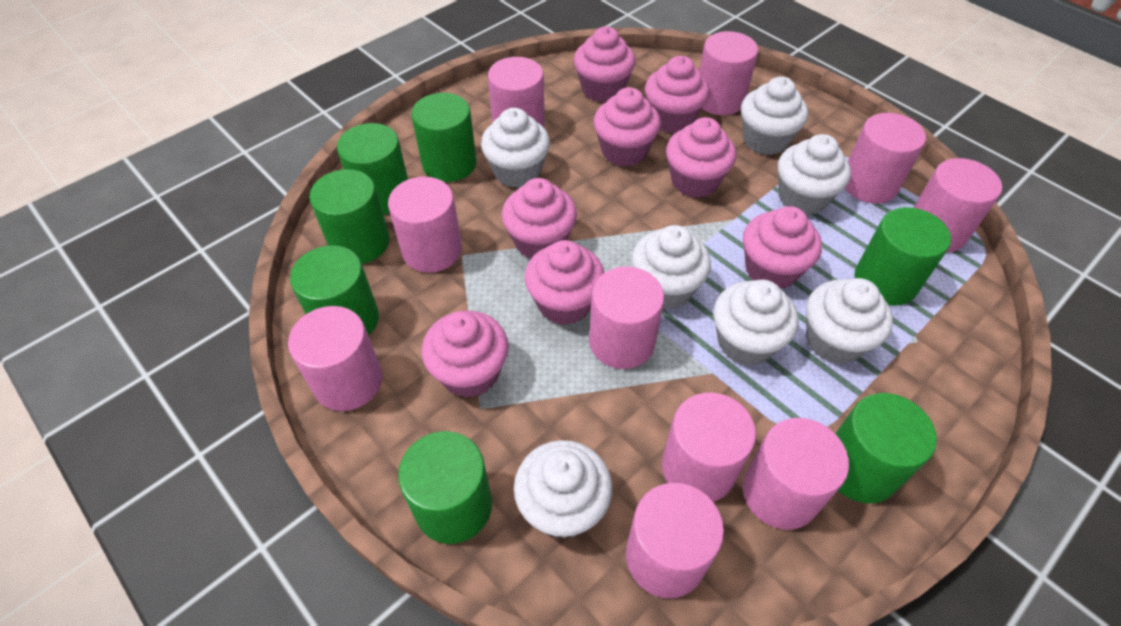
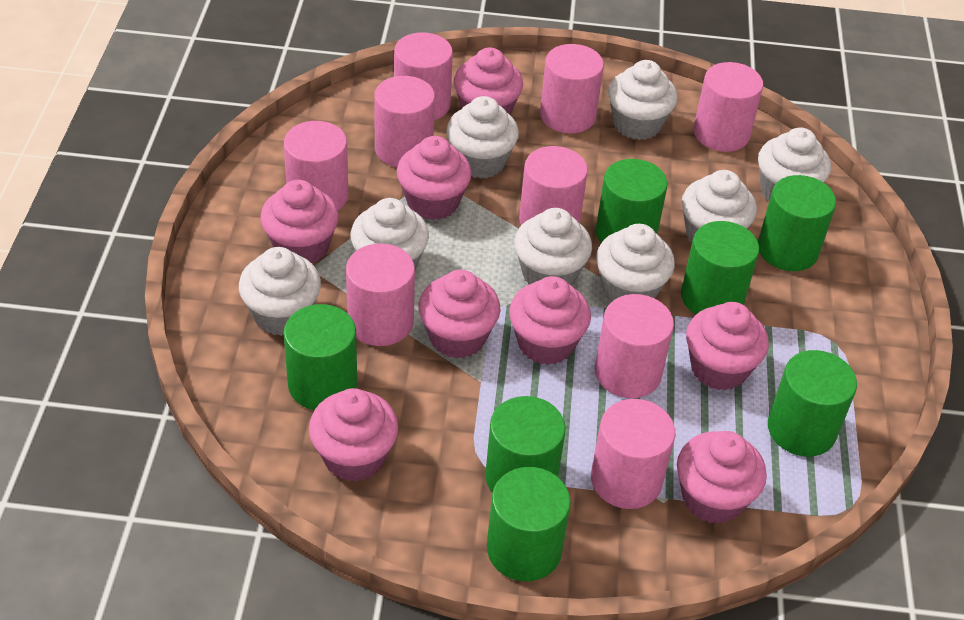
pink cylinder: 10 -> 9
white cupcake: 7 -> 8

